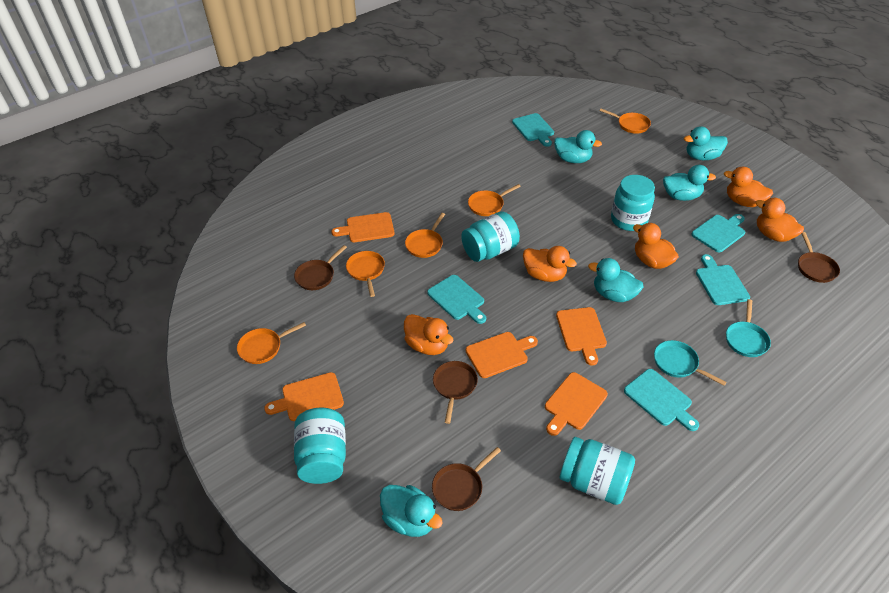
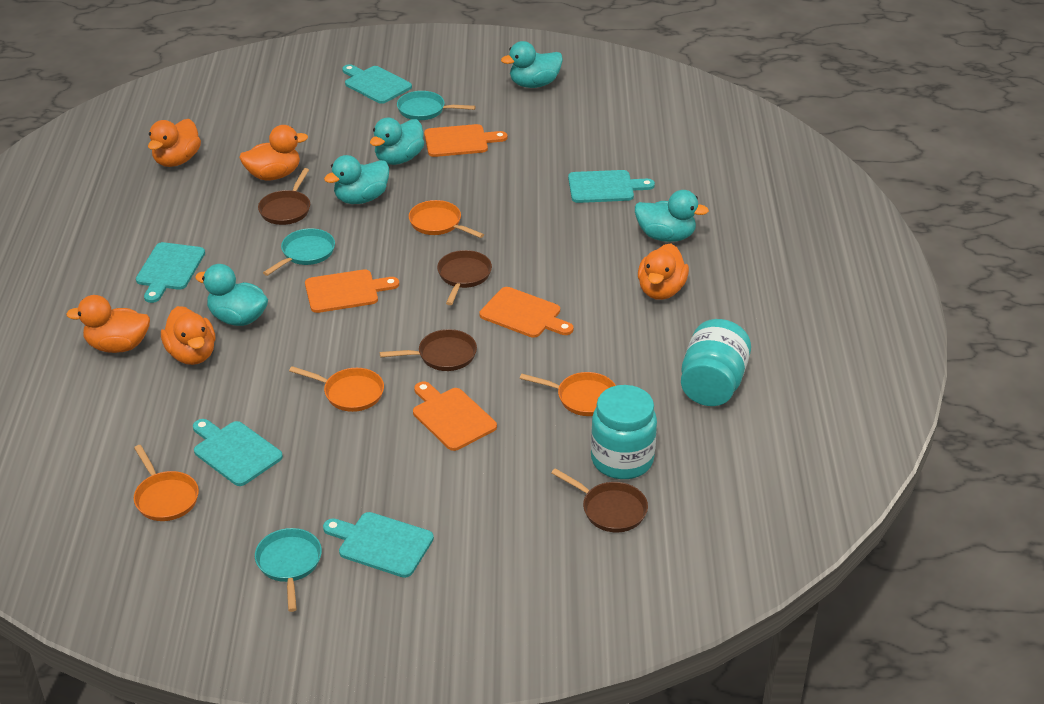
orange cutting board: 5 -> 4
orange pan: 5 -> 4
turquoise jar: 4 -> 2
turquoise pan: 2 -> 3

